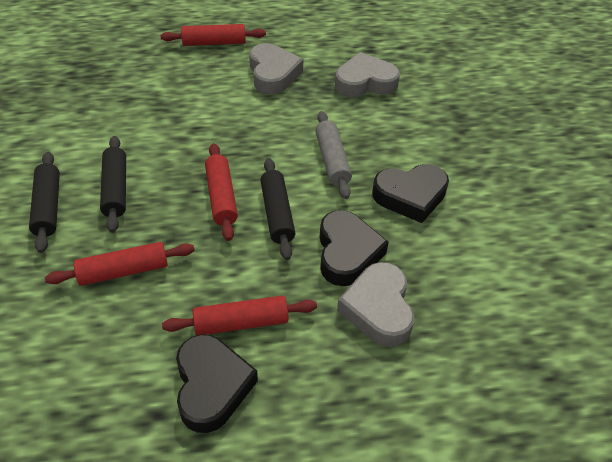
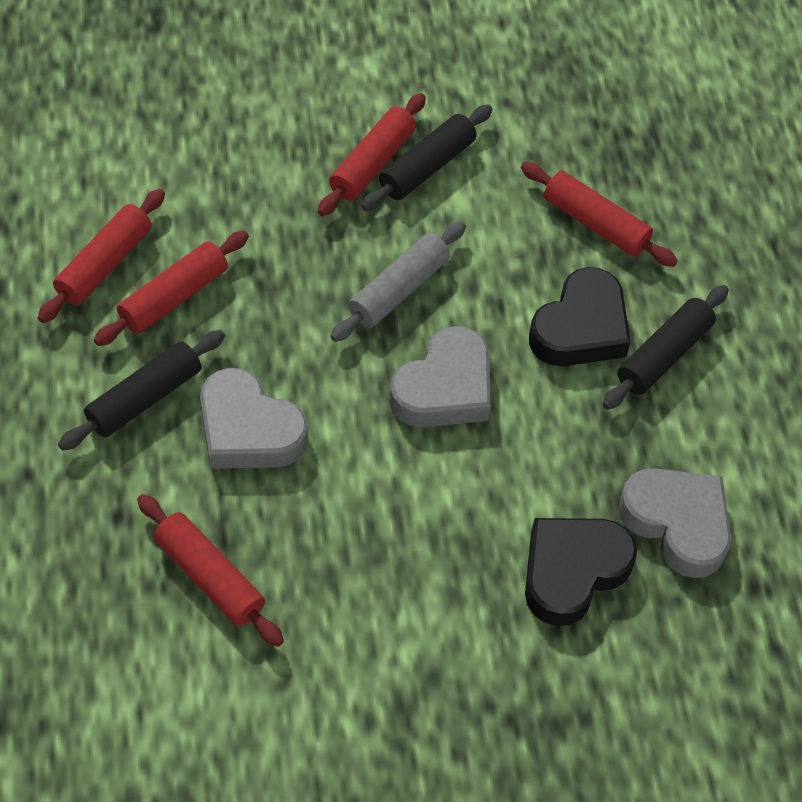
black heart: 3 -> 2
red rolling pin: 4 -> 5

